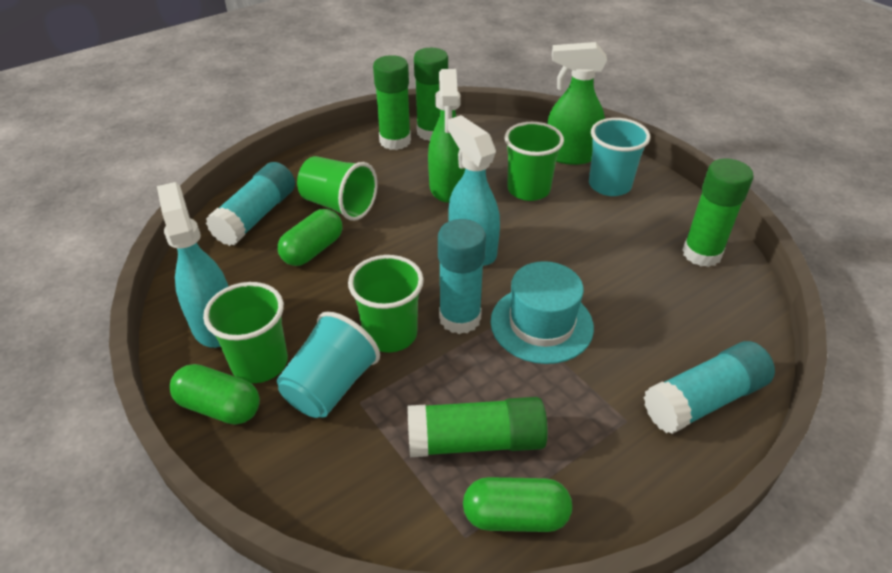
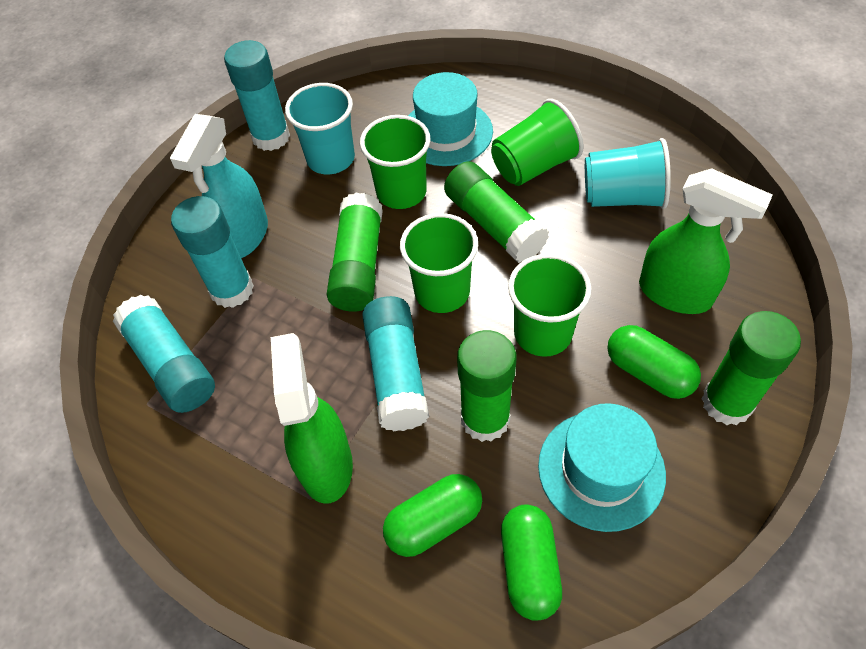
turquoise glue stick: 3 -> 4
turquoise hat: 1 -> 2
turquoise spray bottle: 2 -> 1

